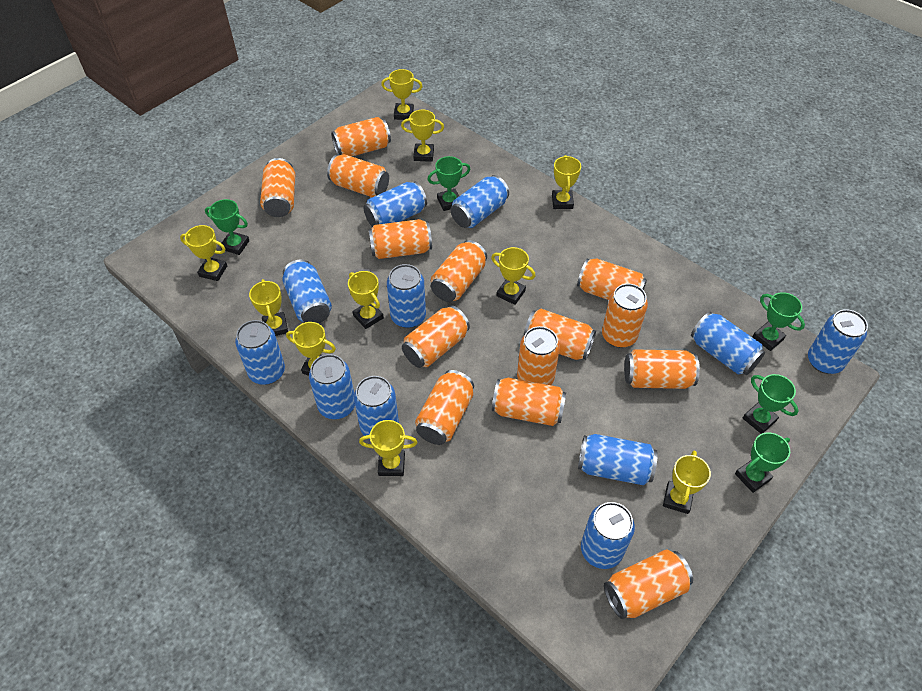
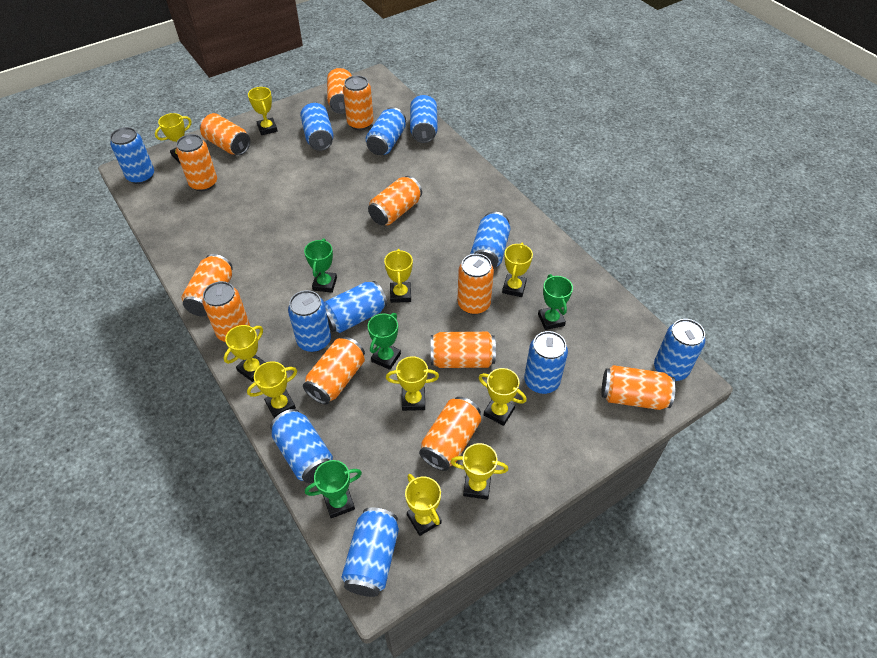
green trophy: 5 -> 4
orange can: 14 -> 12

